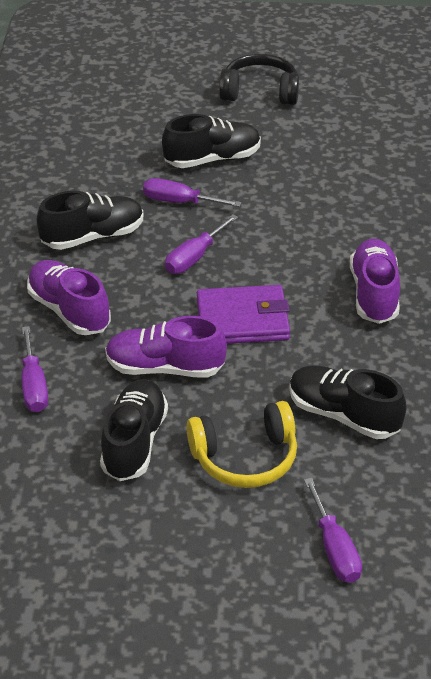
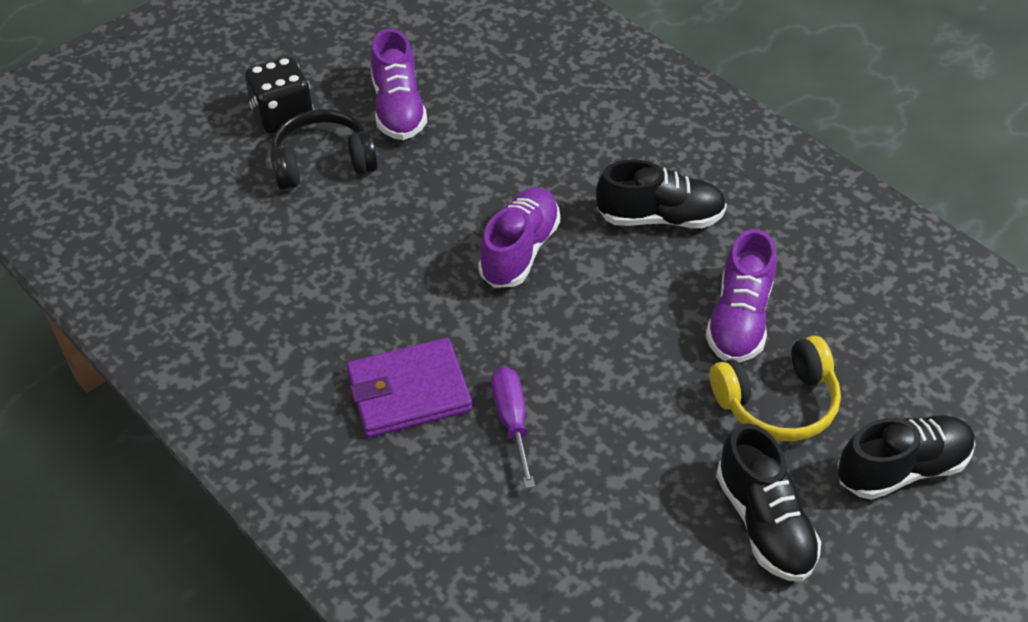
black dice: 0 -> 1
black shoe: 4 -> 3
purple screwdriver: 4 -> 1

